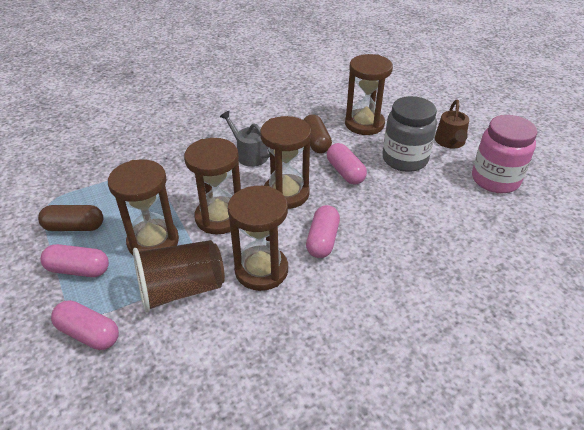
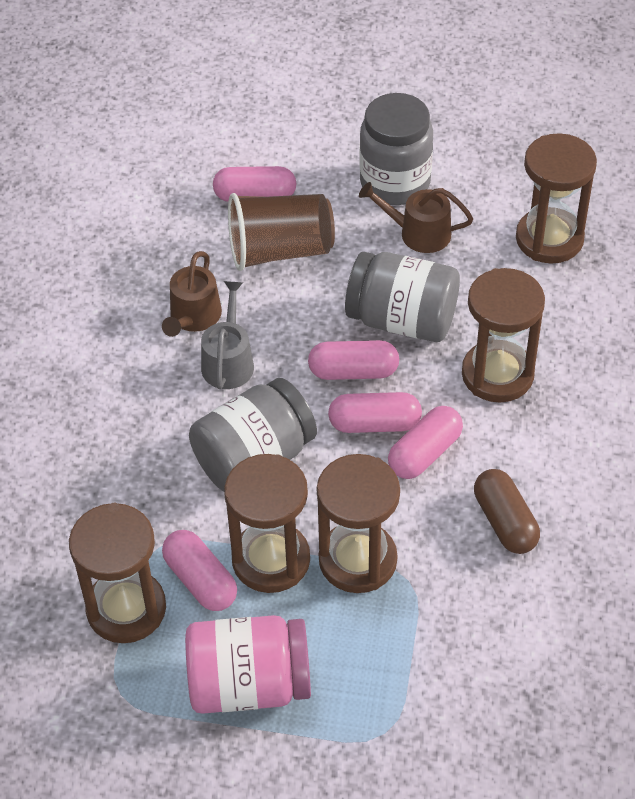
brown capsule: 2 -> 1
brown watering can: 1 -> 2
grey jar: 1 -> 3
pink capsule: 4 -> 5

